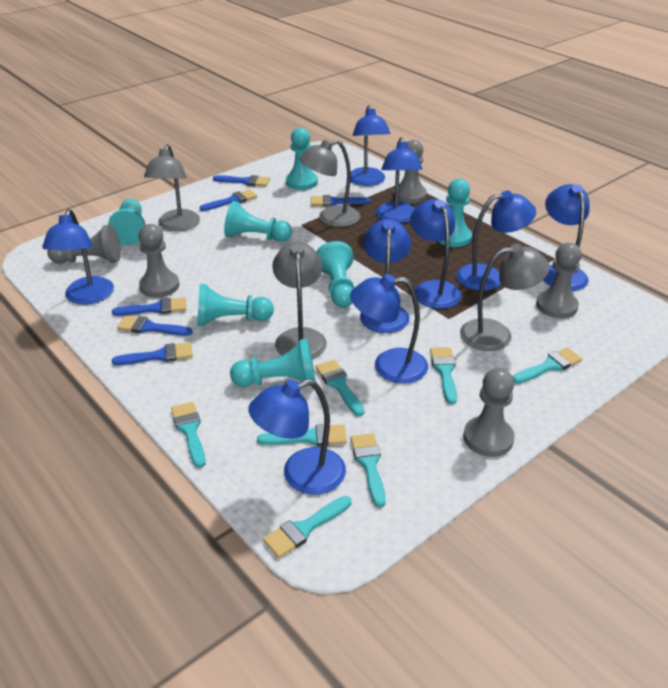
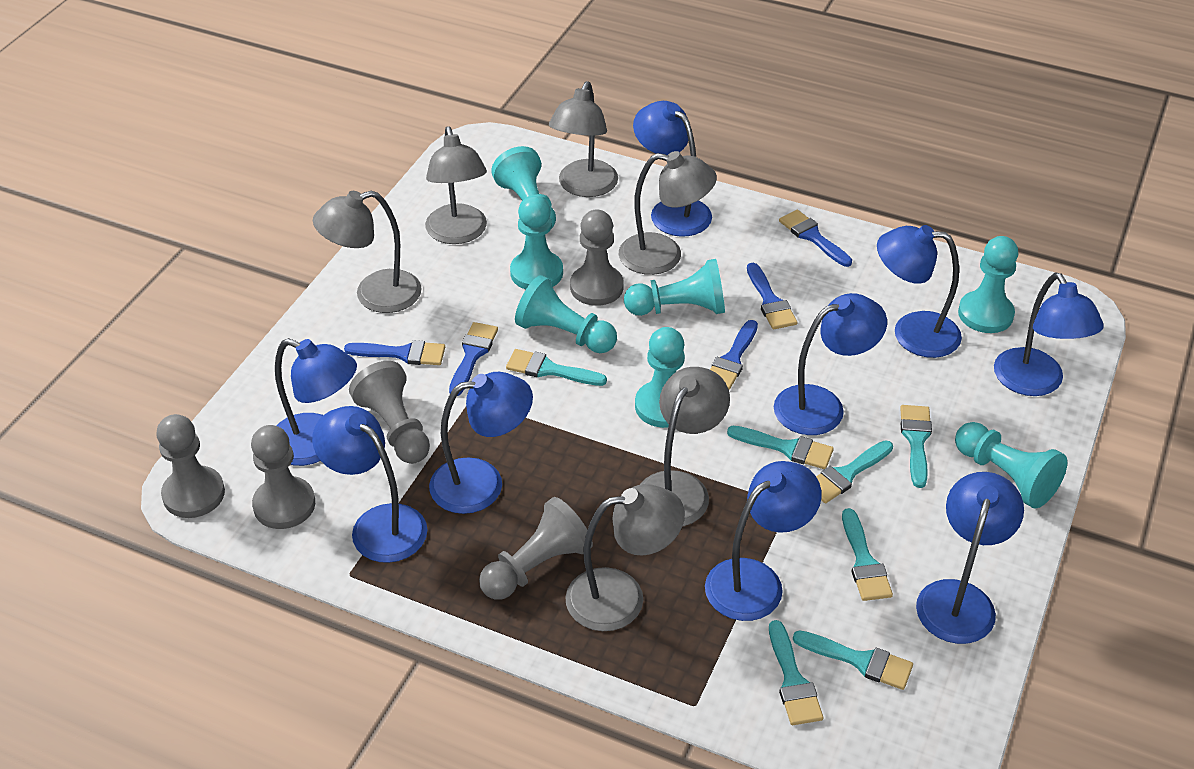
blue brush: 6 -> 5
grey lamp: 4 -> 6

